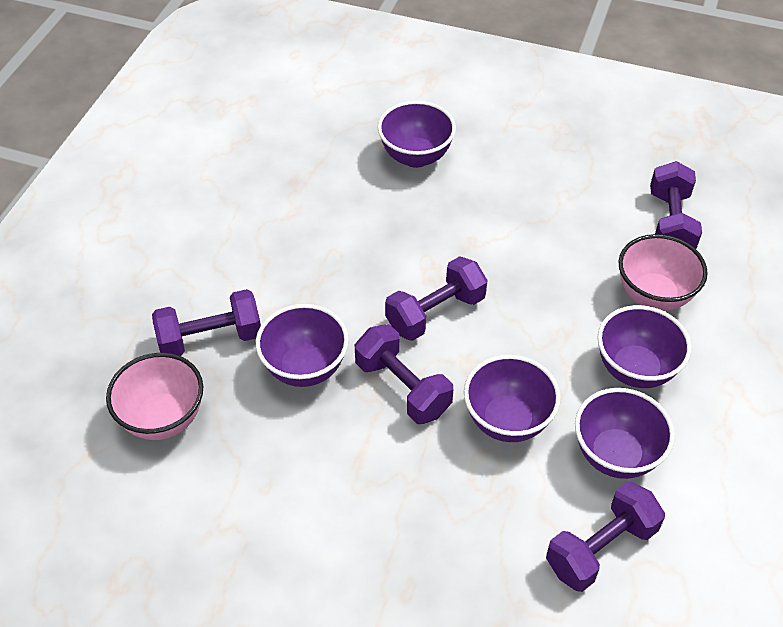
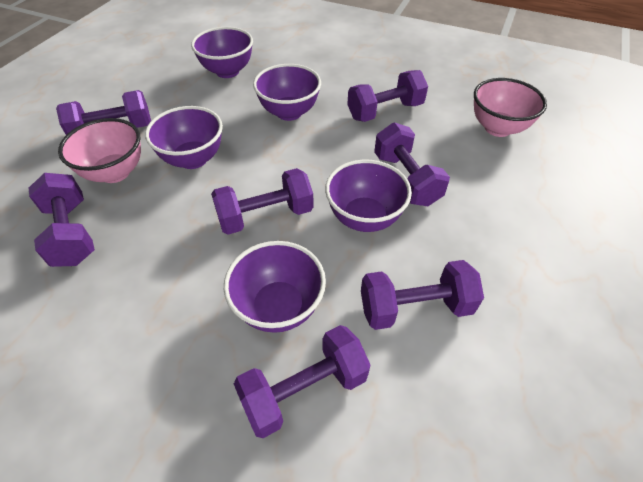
purple dumbbell: 5 -> 7

